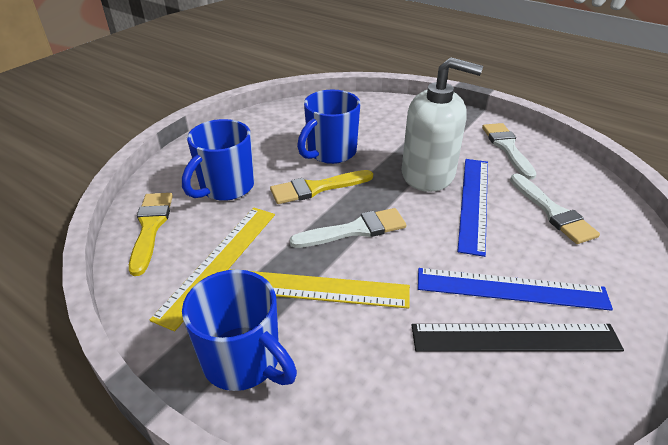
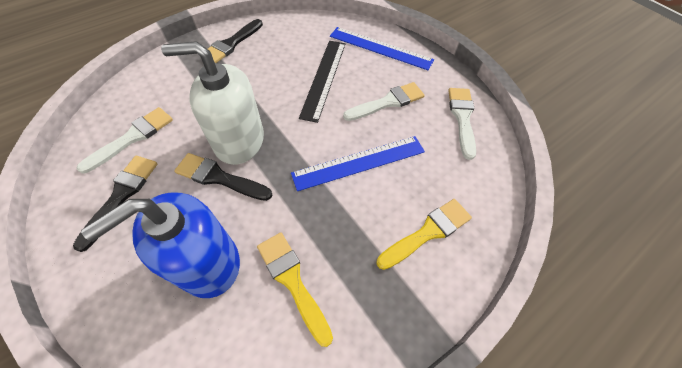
black brush: 0 -> 3
blue mug: 3 -> 0
blue soap dispenser: 0 -> 1
yellow ruler: 2 -> 0

